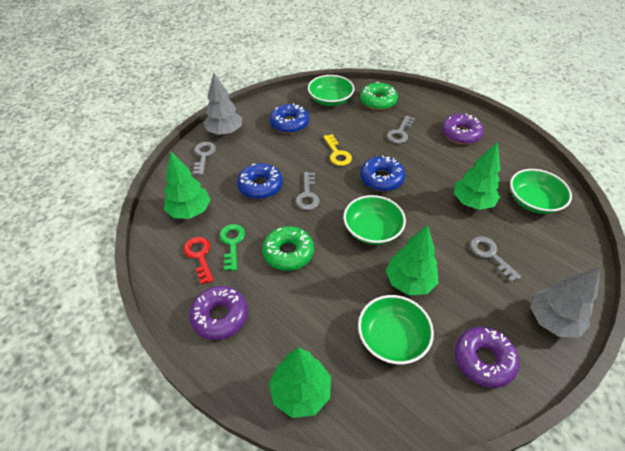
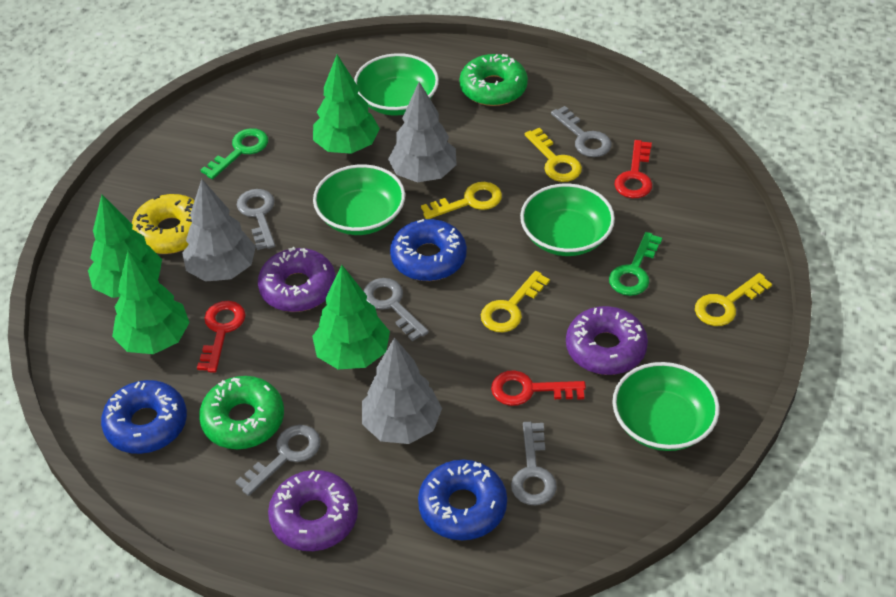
green key: 1 -> 2
grey key: 4 -> 5
grey tree: 2 -> 3
red key: 1 -> 3
yellow donut: 0 -> 1
yellow key: 1 -> 4

